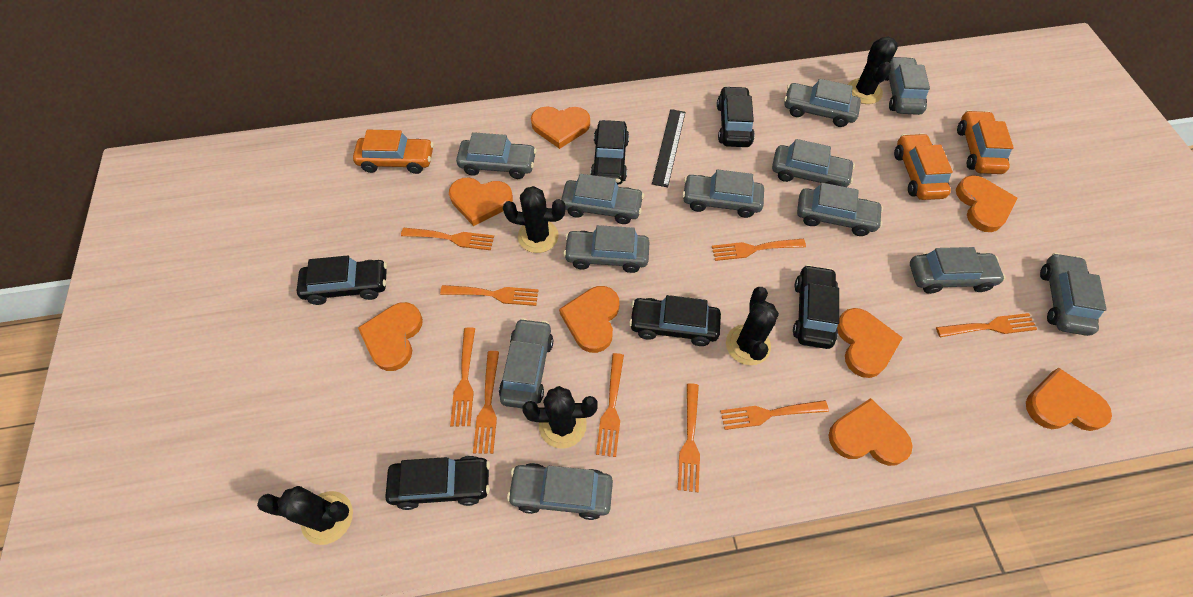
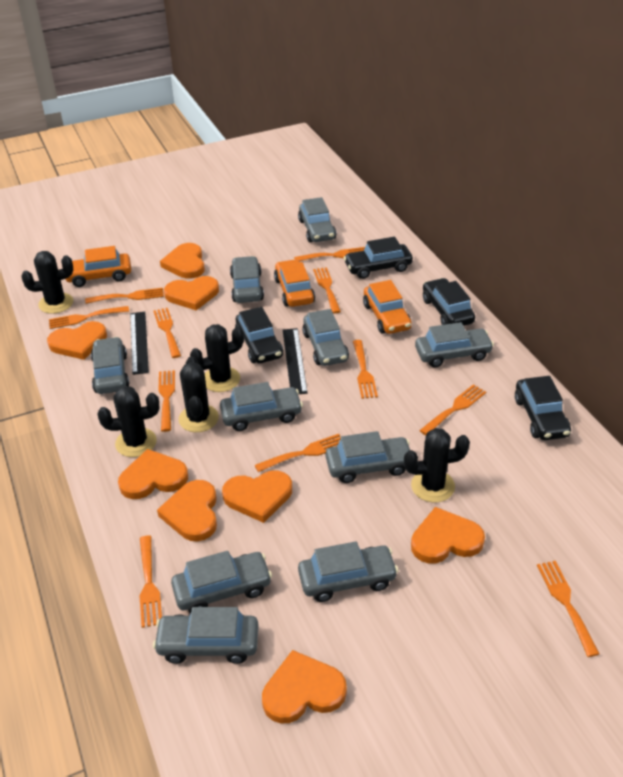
black car: 6 -> 4
black ruler: 1 -> 2
grey car: 12 -> 10
orange fork: 9 -> 11

